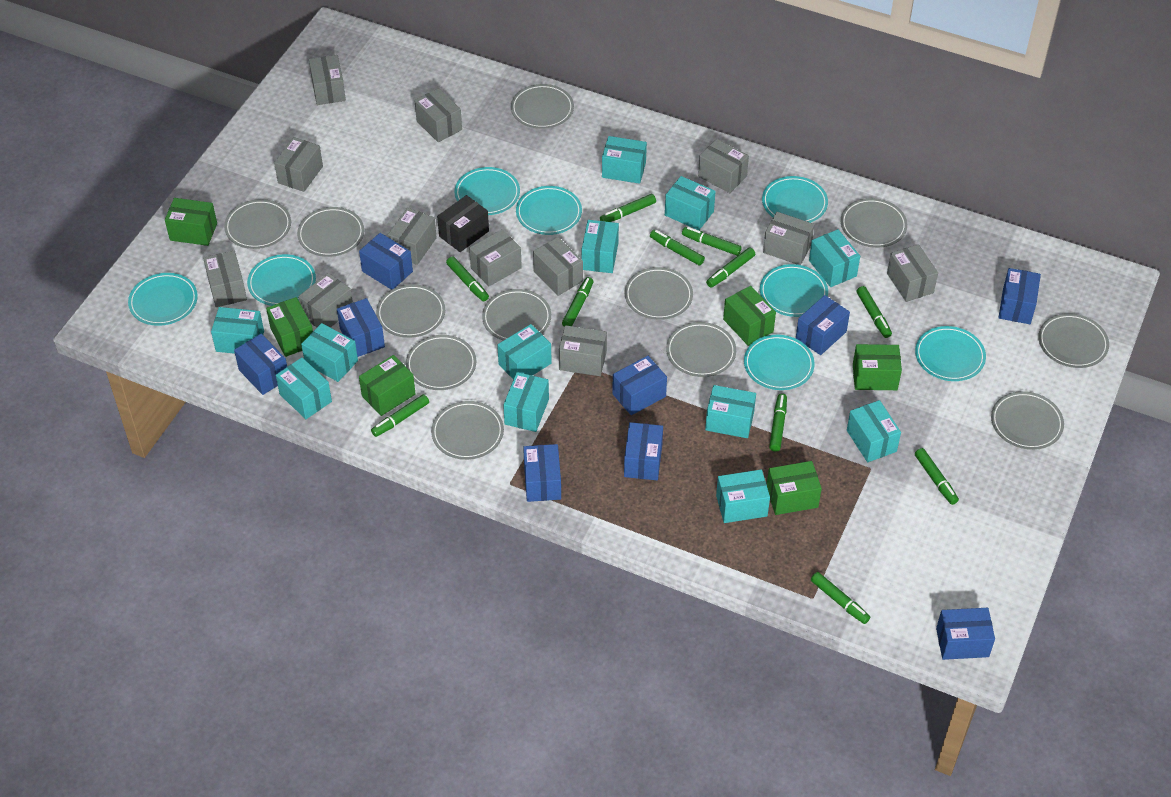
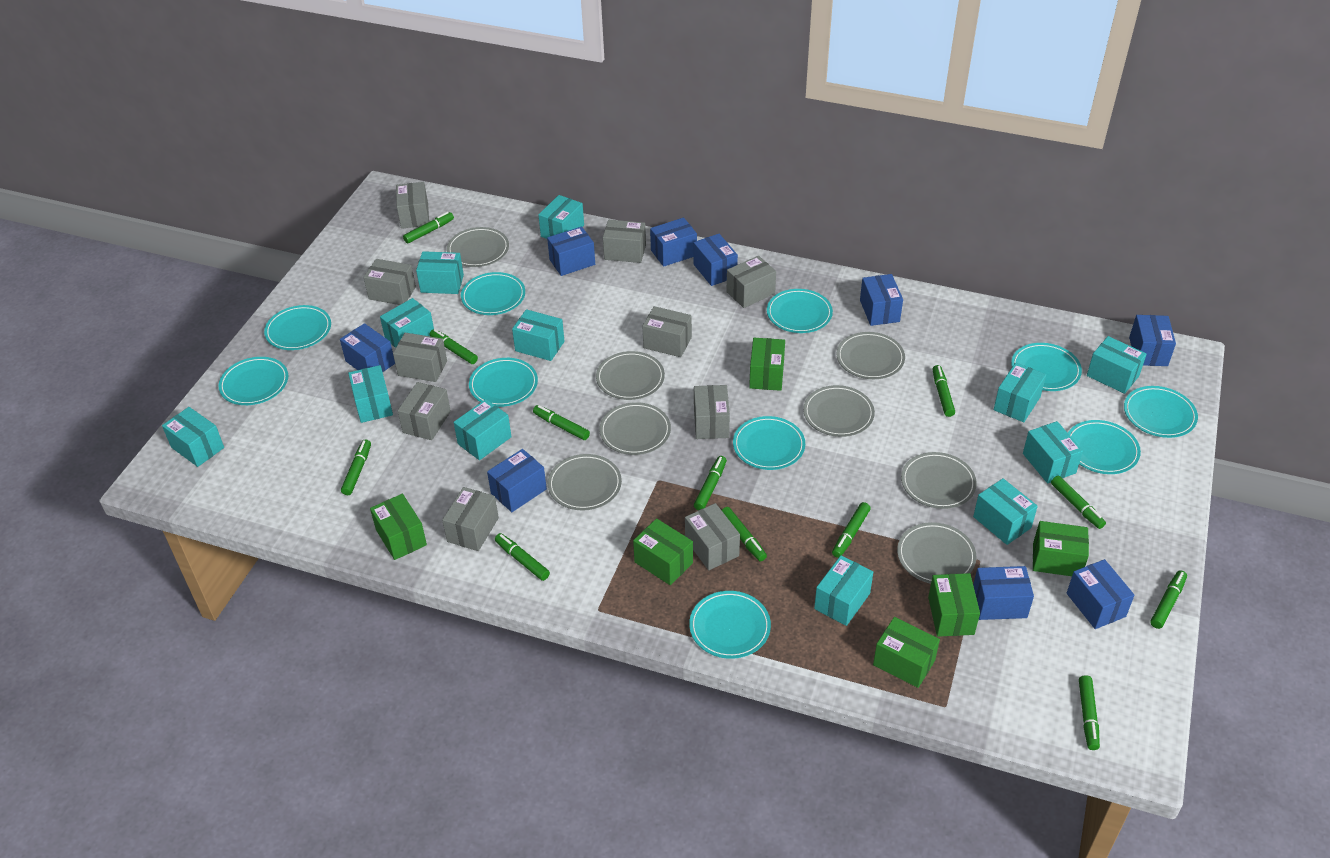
black box: 1 -> 0
green marker: 11 -> 12
grey box: 12 -> 10
grey plate: 12 -> 8
turquoise plate: 8 -> 10

